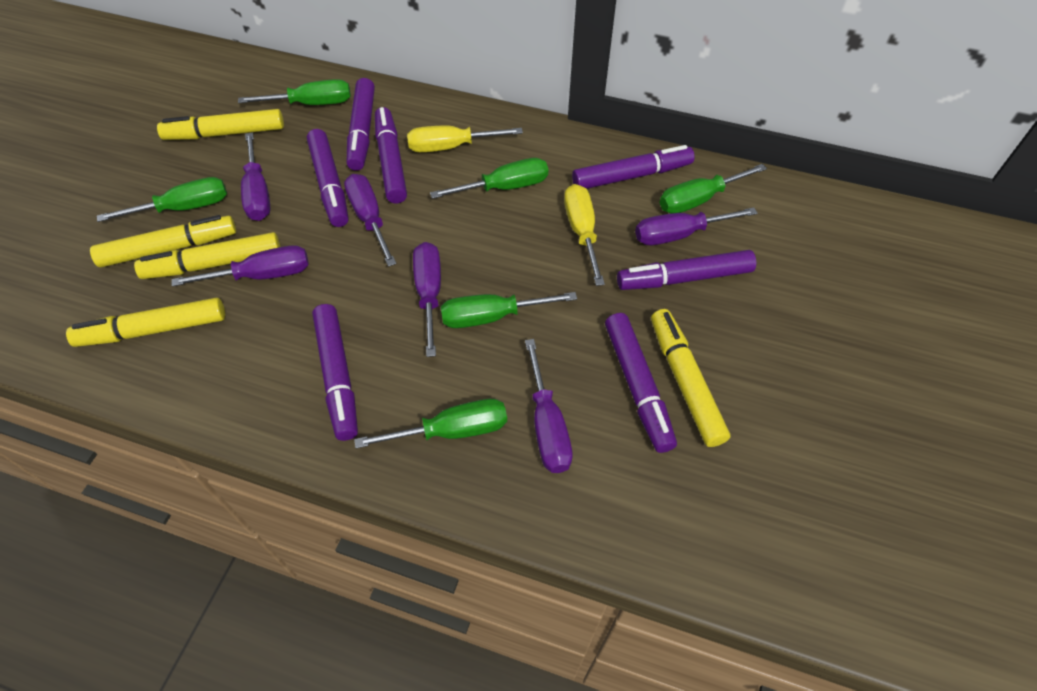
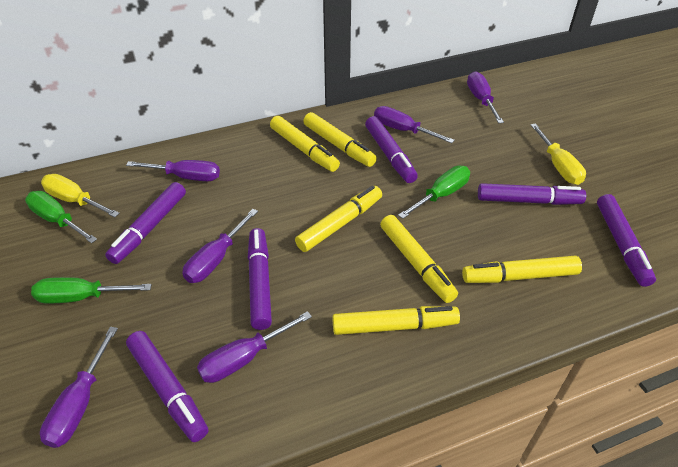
green screwdriver: 6 -> 3
purple marker: 7 -> 6
yellow marker: 5 -> 6

